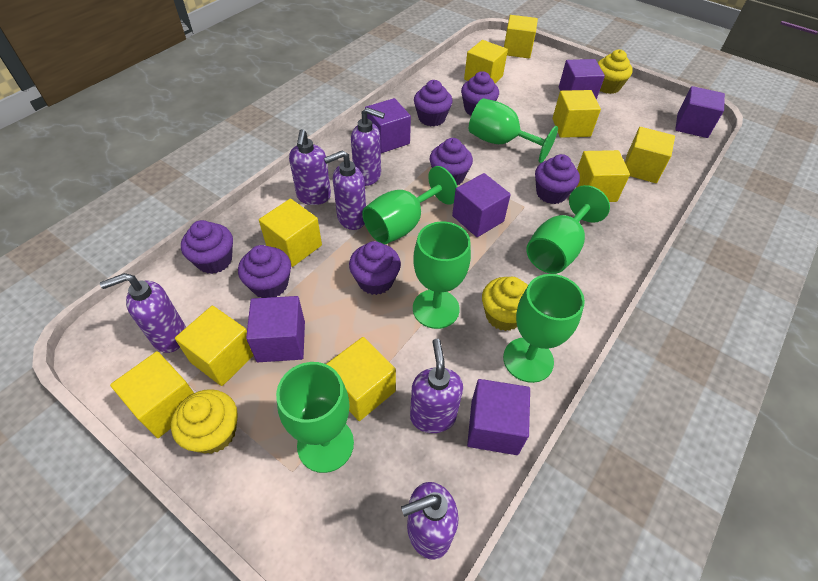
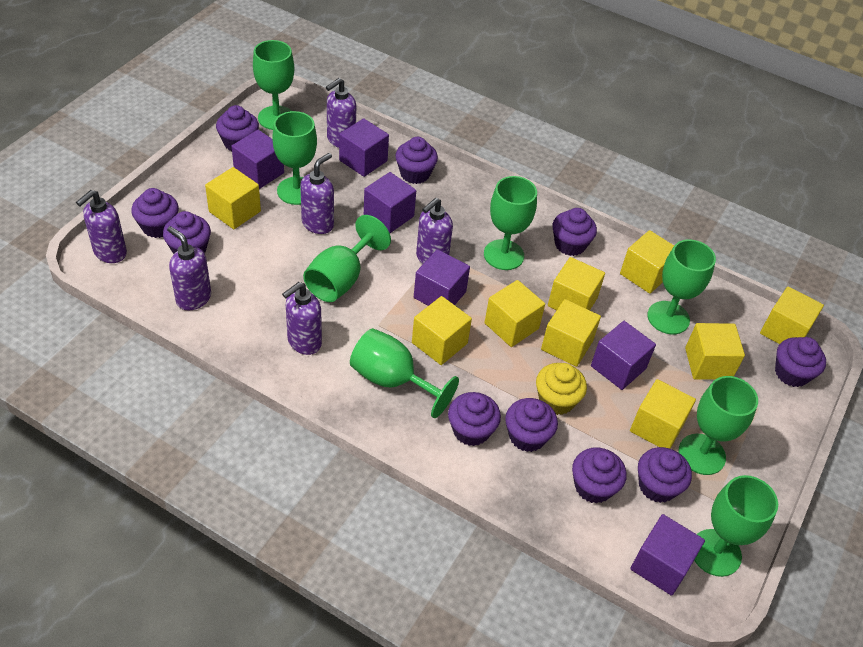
green goblet: 6 -> 8
purple cupcake: 7 -> 10
yellow cupcake: 3 -> 1

